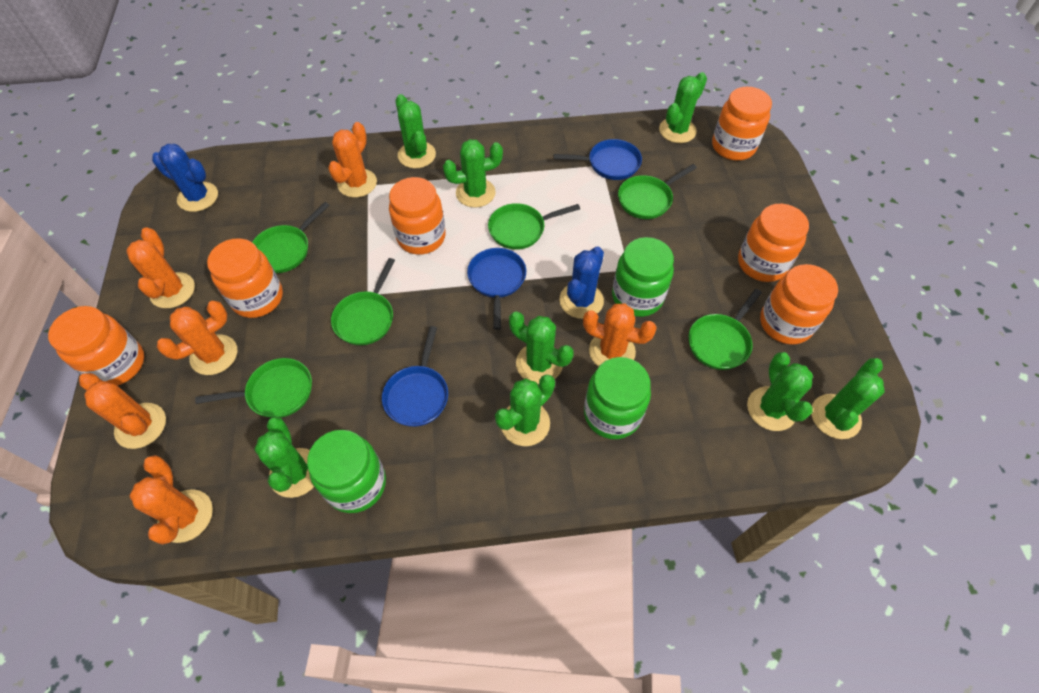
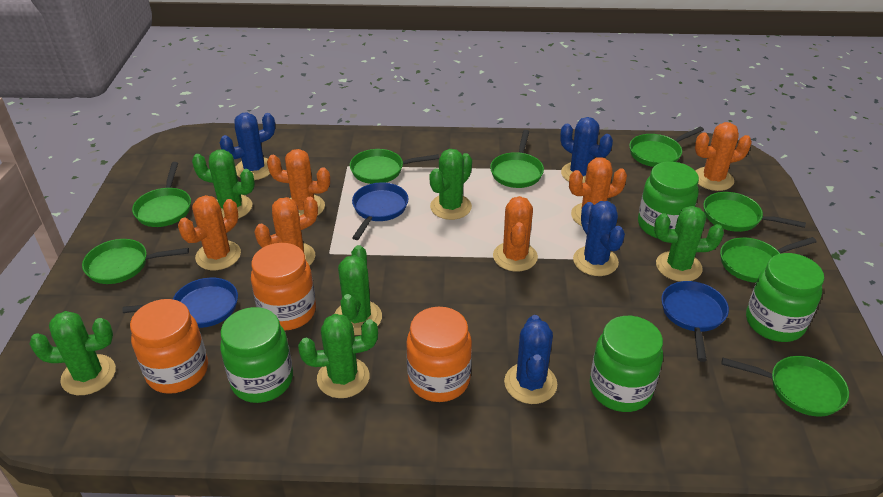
blue cactus: 2 -> 4
green cactus: 8 -> 6
green jar: 3 -> 4
green pan: 6 -> 8
orange jar: 6 -> 3

